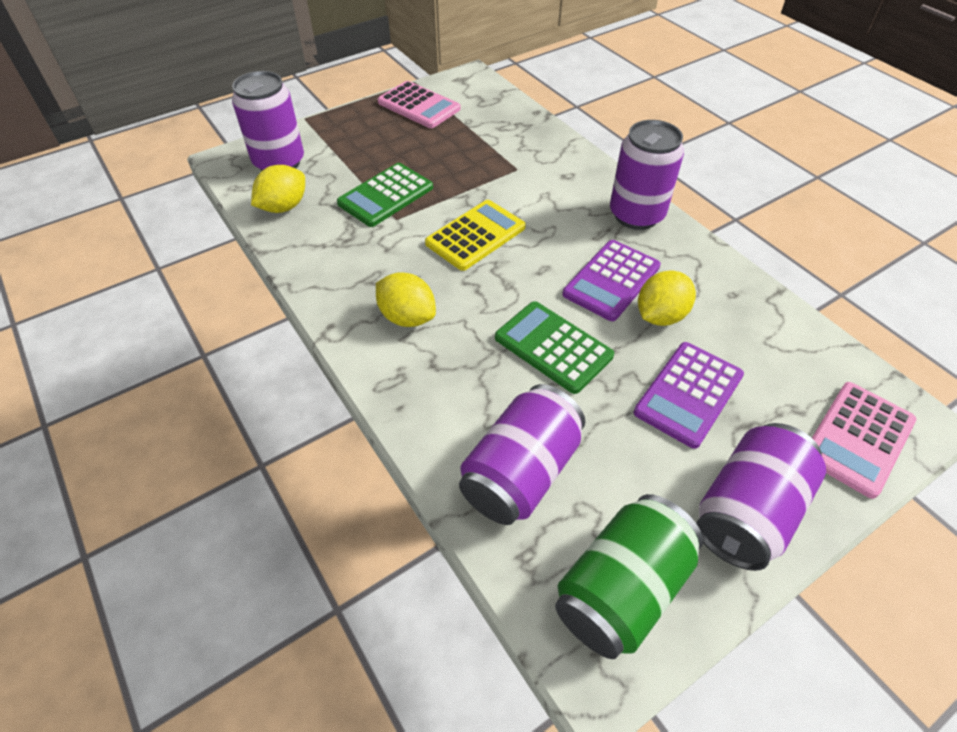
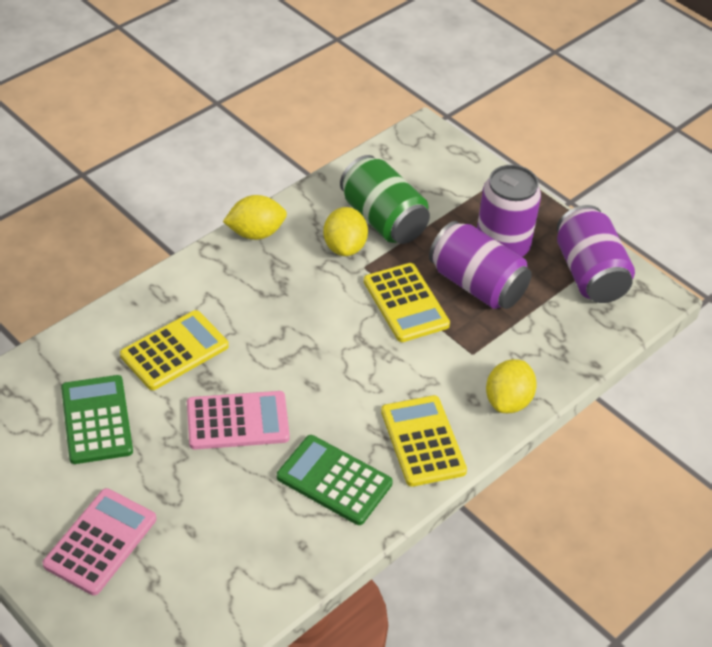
purple calculator: 2 -> 0
purple can: 4 -> 3
yellow calculator: 1 -> 3

